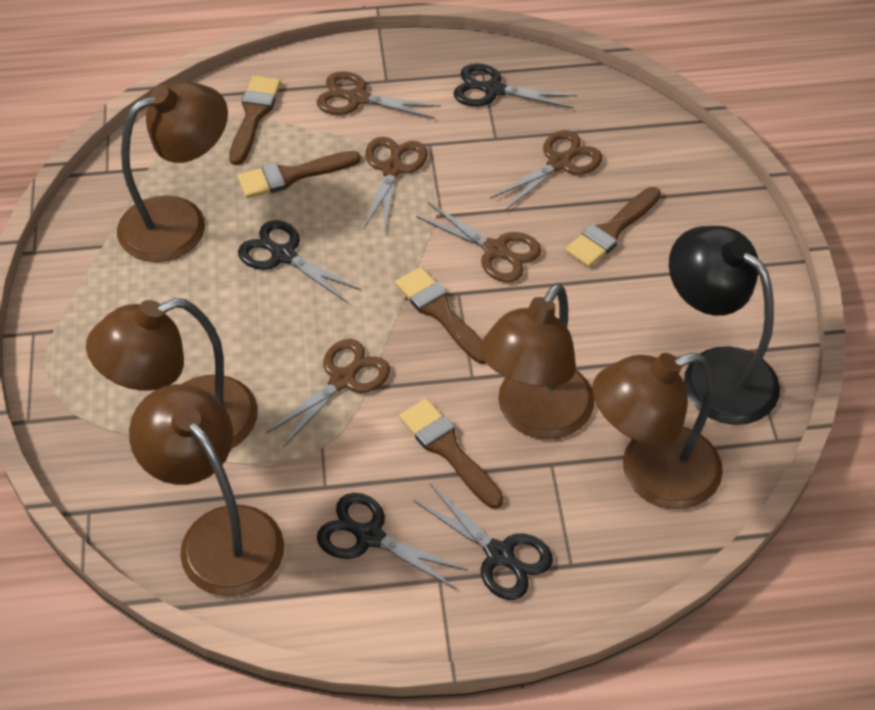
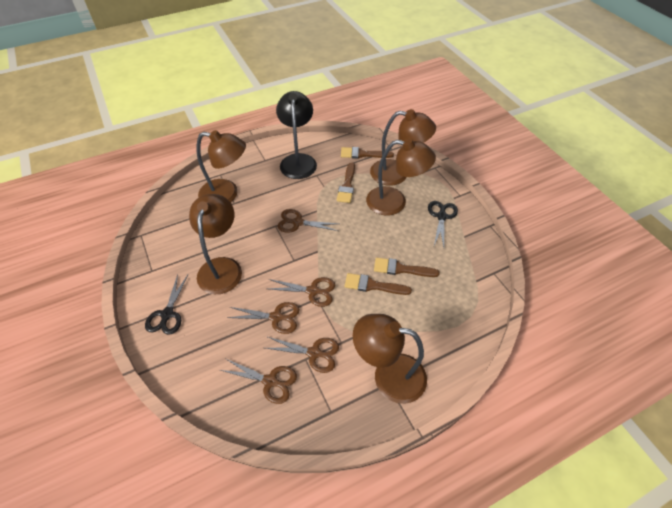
black scissors: 4 -> 2
brown brush: 5 -> 4

